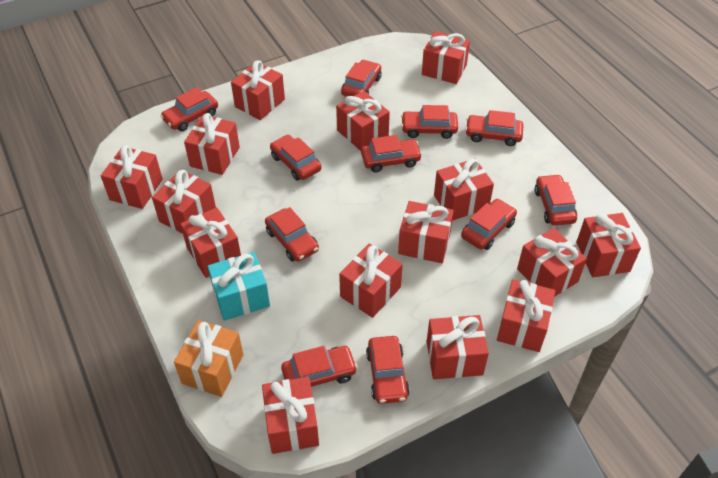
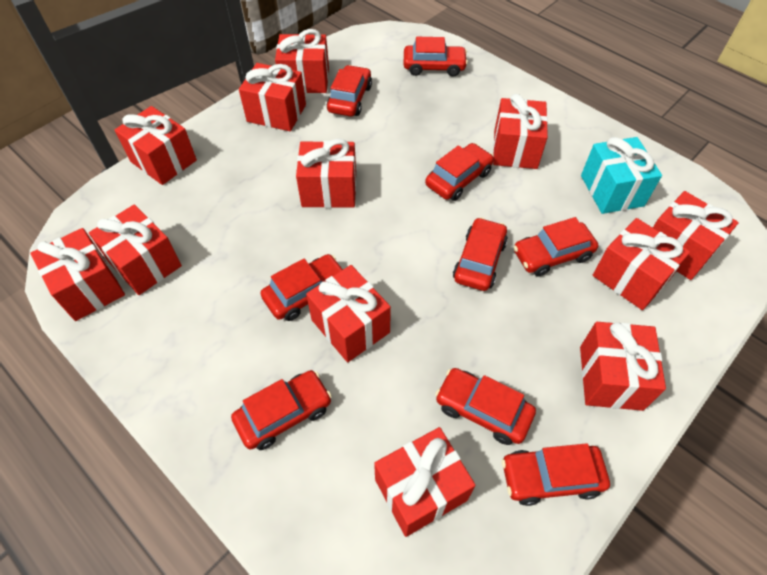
orange gift: 1 -> 0
red car: 11 -> 9
red gift: 15 -> 12

